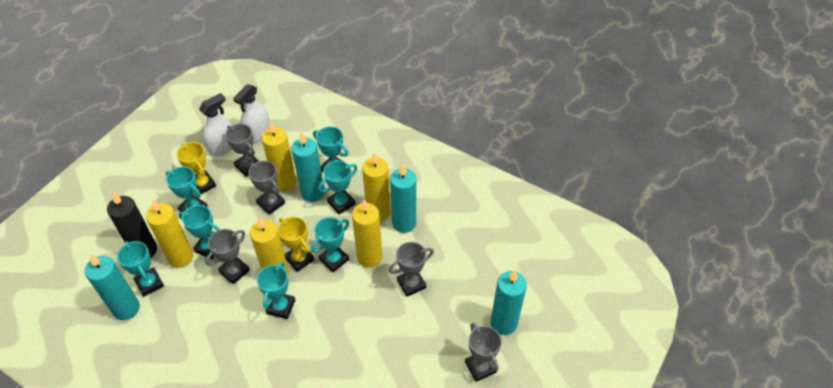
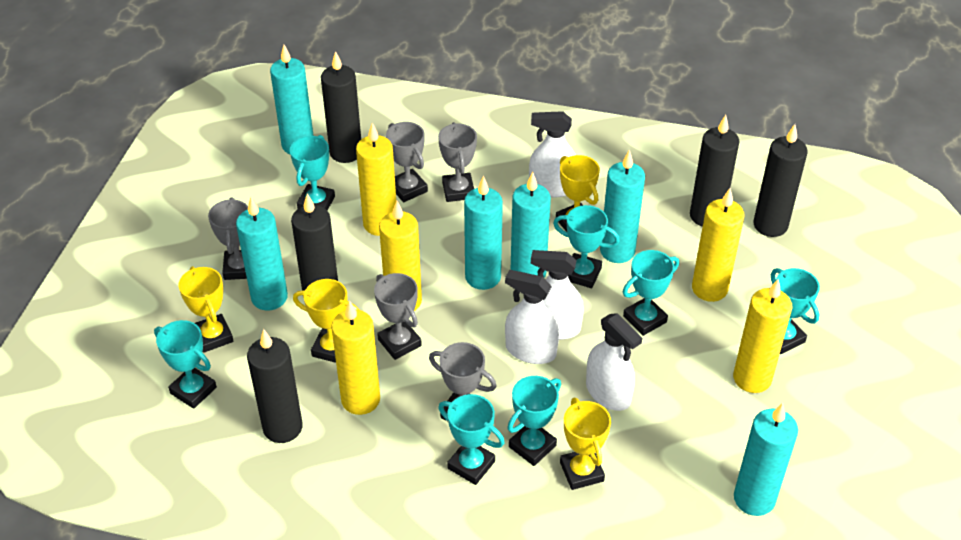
black candle: 1 -> 5
turquoise candle: 4 -> 6
white spray bottle: 2 -> 4
yellow trophy: 2 -> 4

